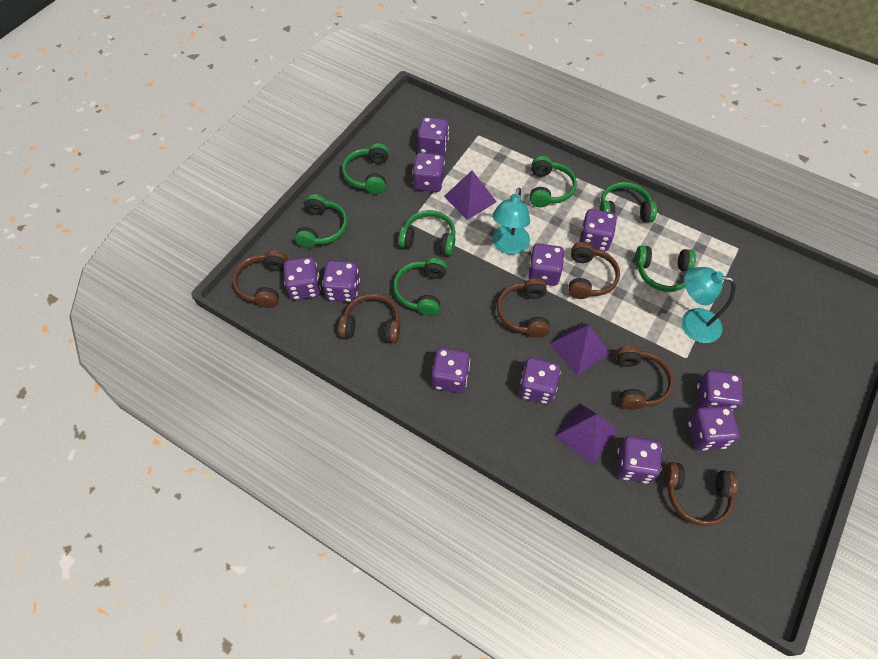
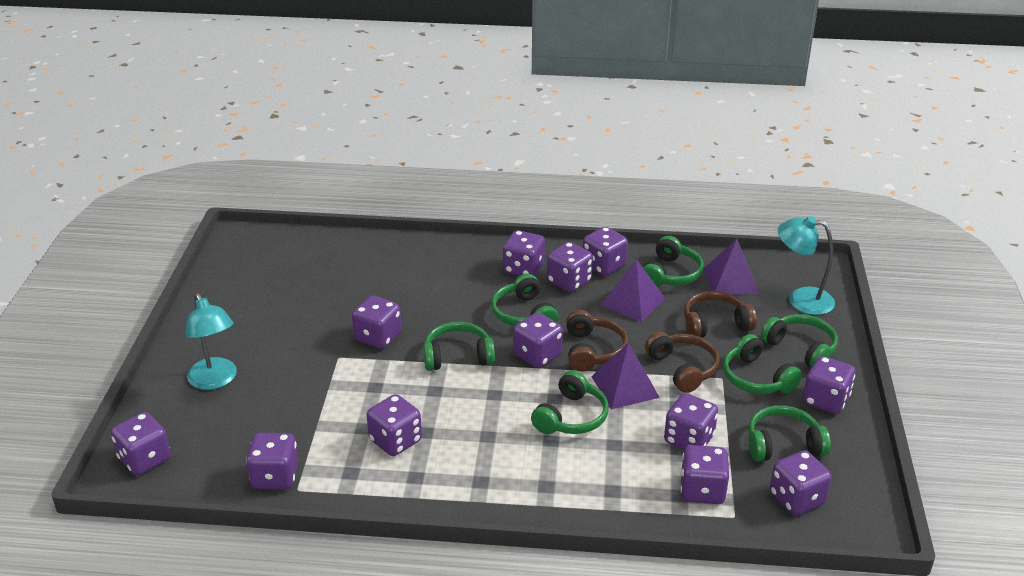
brown headphones: 6 -> 3
purple dice: 11 -> 12

